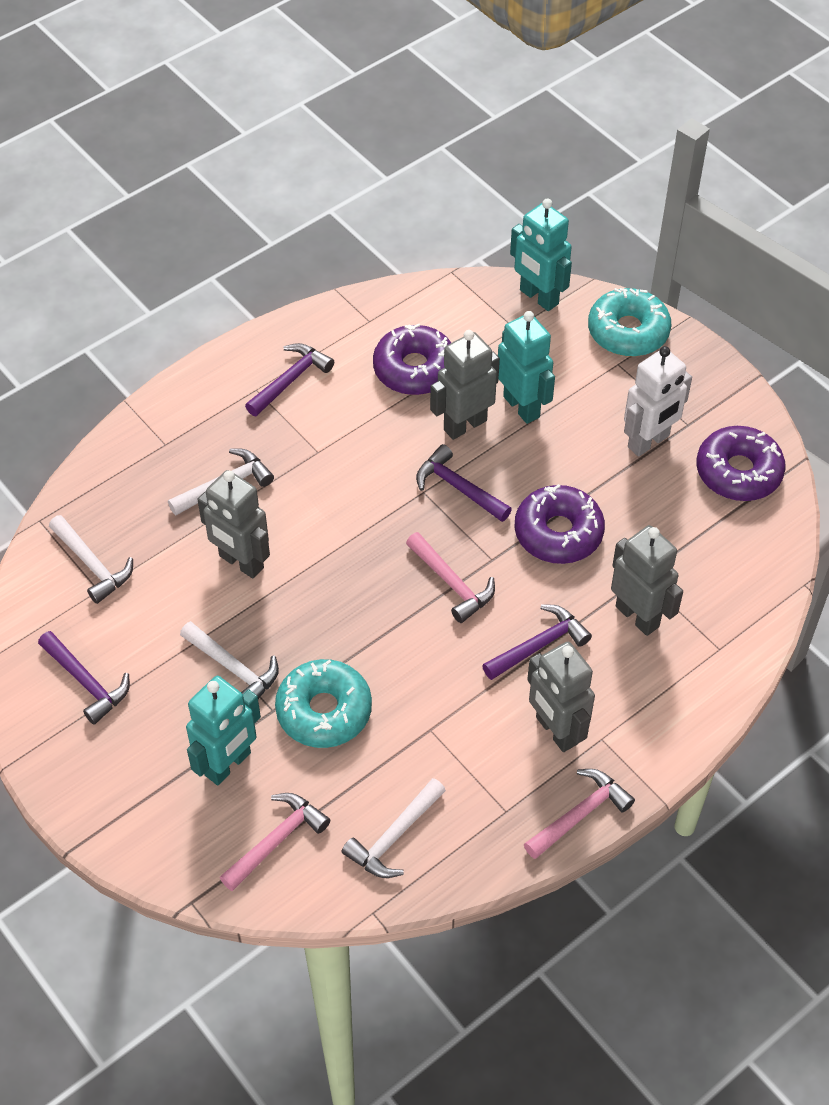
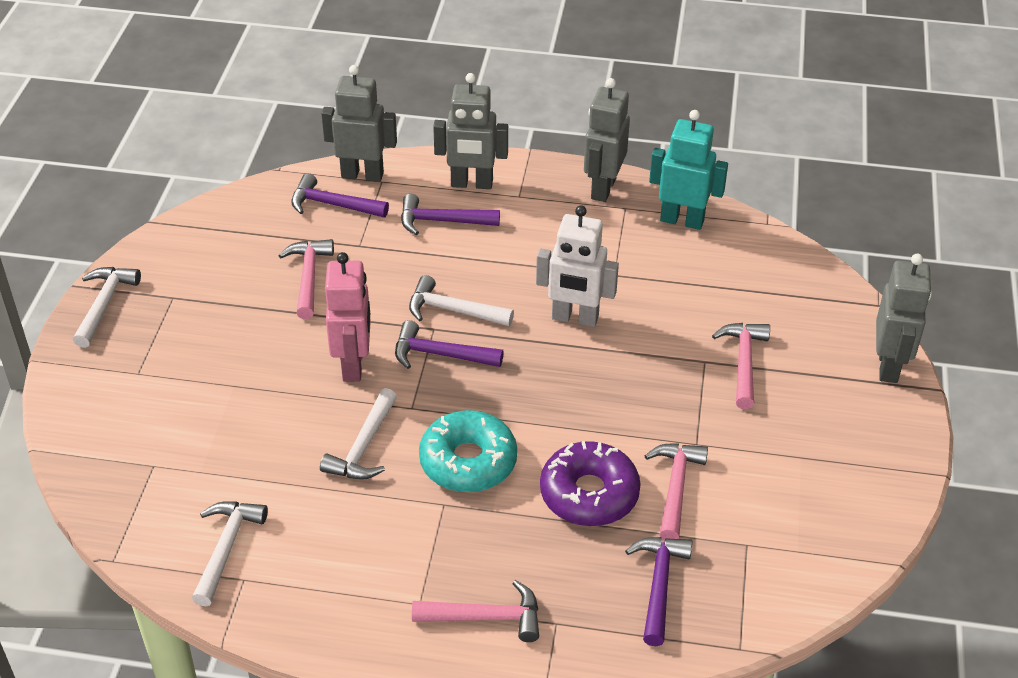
pink hammer: 3 -> 4
pink robot: 0 -> 1
purple donut: 3 -> 1
turquoise donut: 2 -> 1
turquoise robot: 3 -> 1

